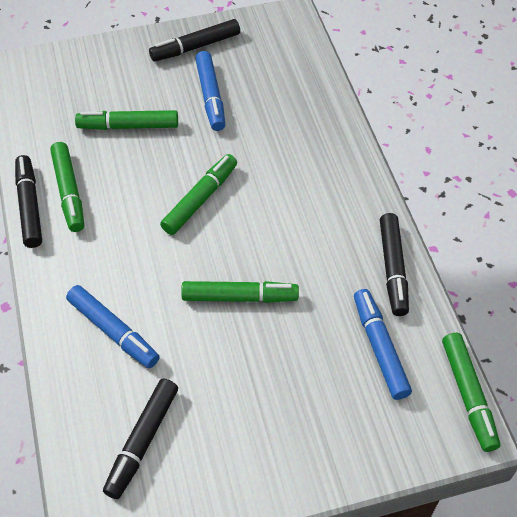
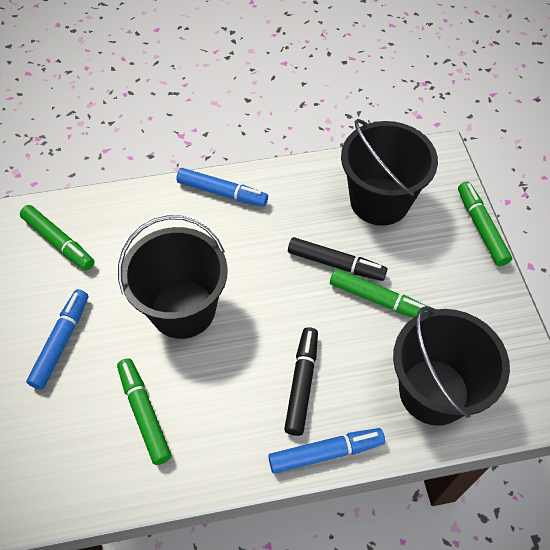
black bucket: 0 -> 3
black marker: 4 -> 2
green marker: 5 -> 4

